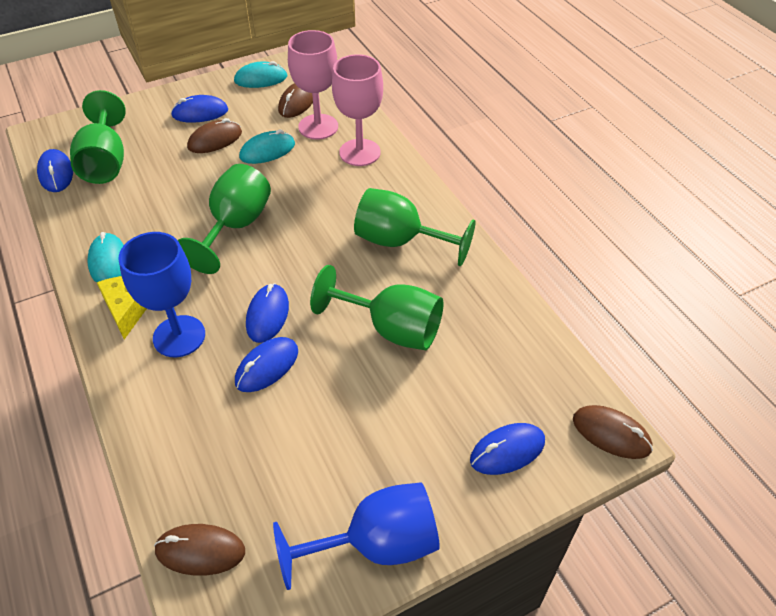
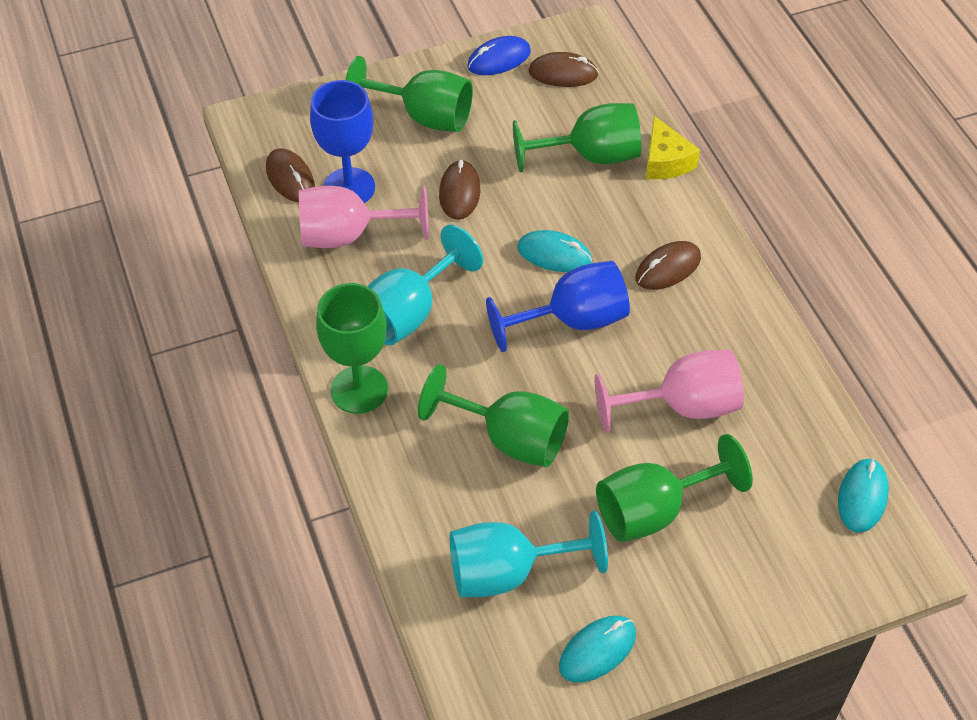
blue mouse: 5 -> 1
green goblet: 4 -> 5
turquoise goblet: 0 -> 2

